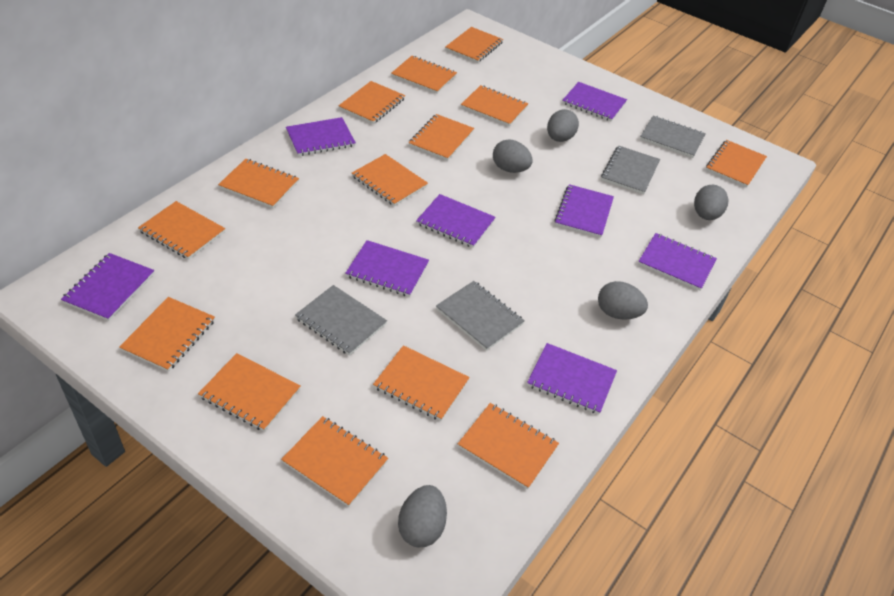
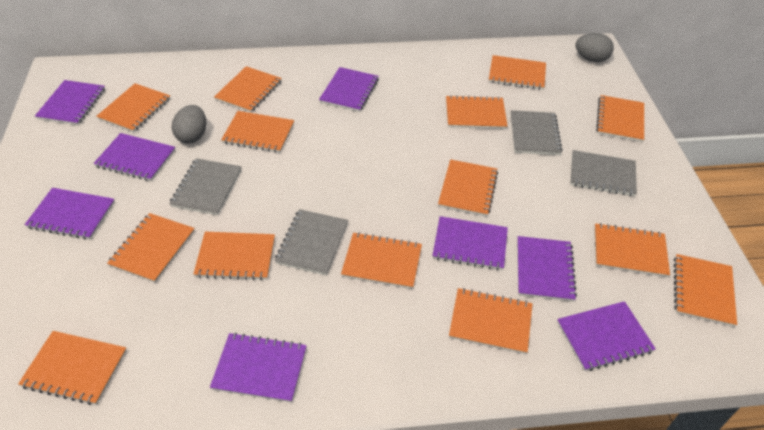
grey egg: 5 -> 2

